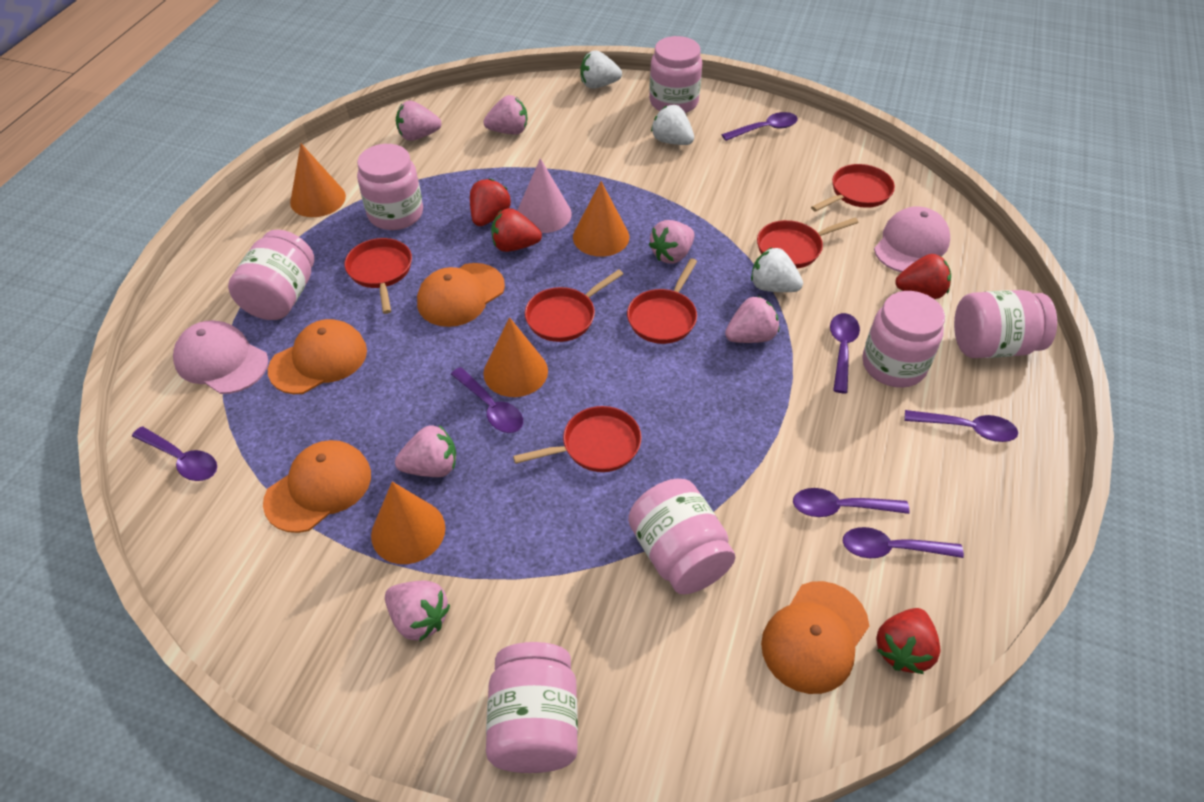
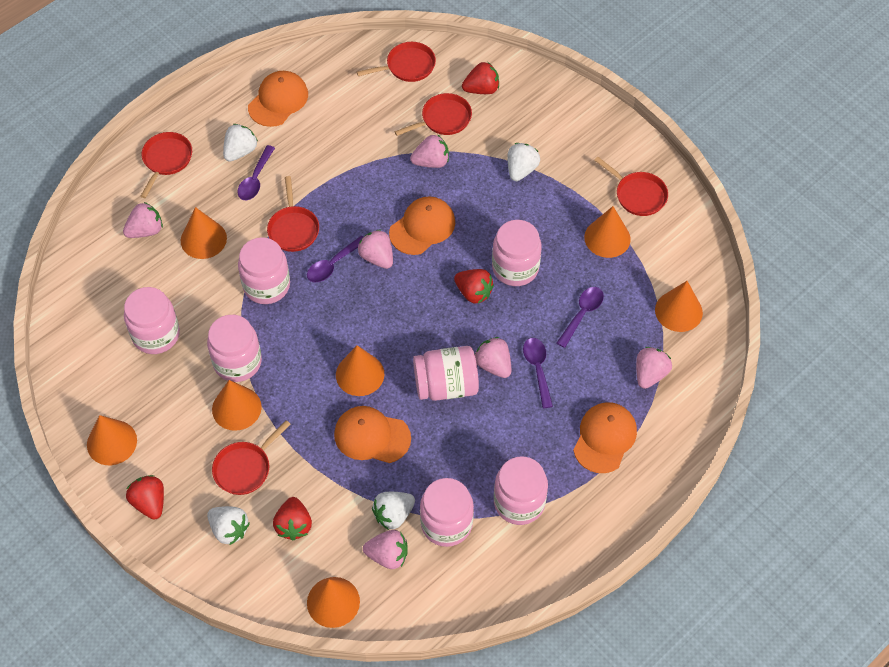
orange cone: 4 -> 7
pink cap: 2 -> 0
pink cone: 1 -> 0
purple spoon: 7 -> 4
white strawberry: 3 -> 4

